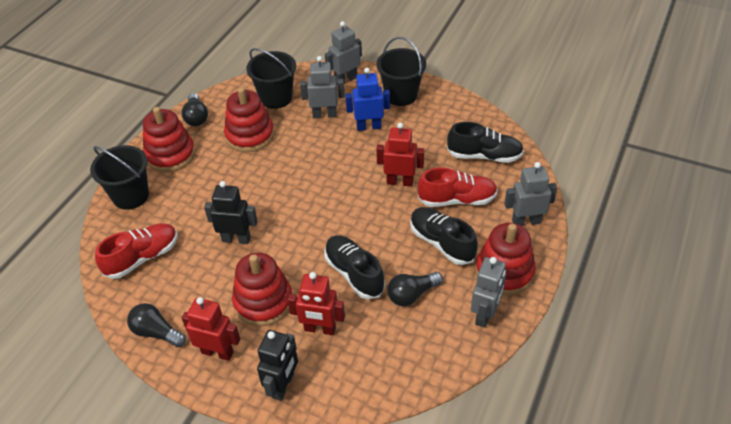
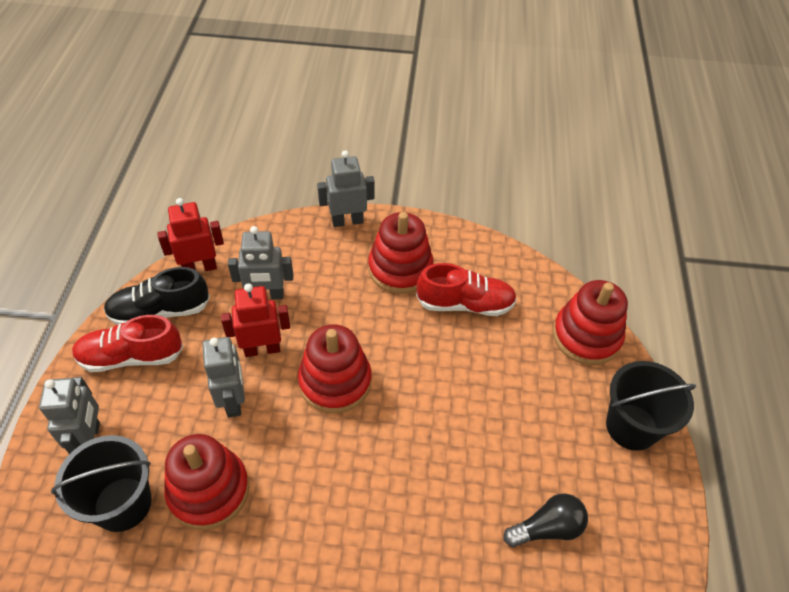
black bucket: 3 -> 2
black light bulb: 3 -> 1
black robot: 2 -> 0
black shoe: 3 -> 1
blue robot: 1 -> 0
red robot: 3 -> 2

